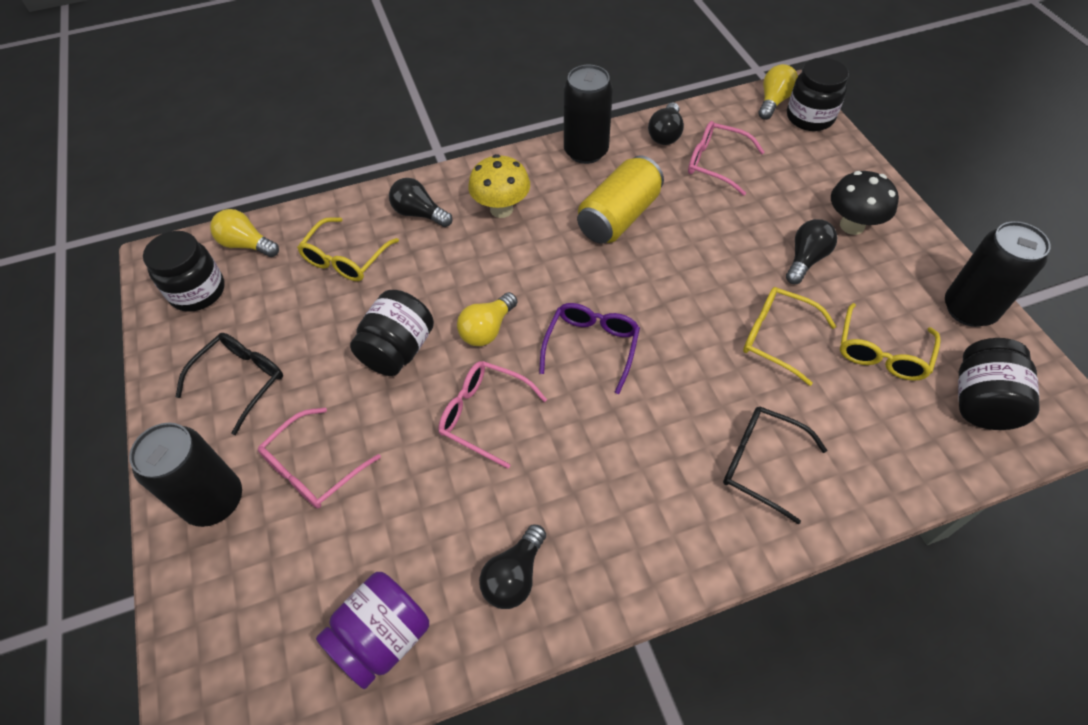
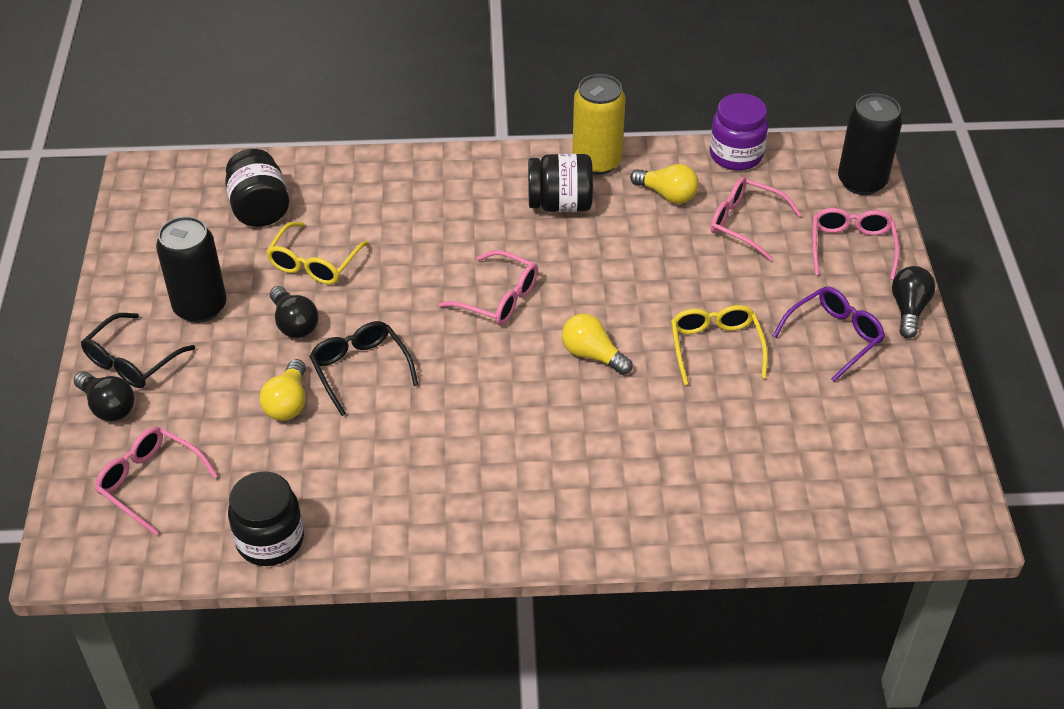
black can: 3 -> 2
black jar: 4 -> 3
black light bulb: 4 -> 3
black mushroom: 1 -> 0
pink glasses: 3 -> 4
yellow glasses: 3 -> 2
yellow mushroom: 1 -> 0

